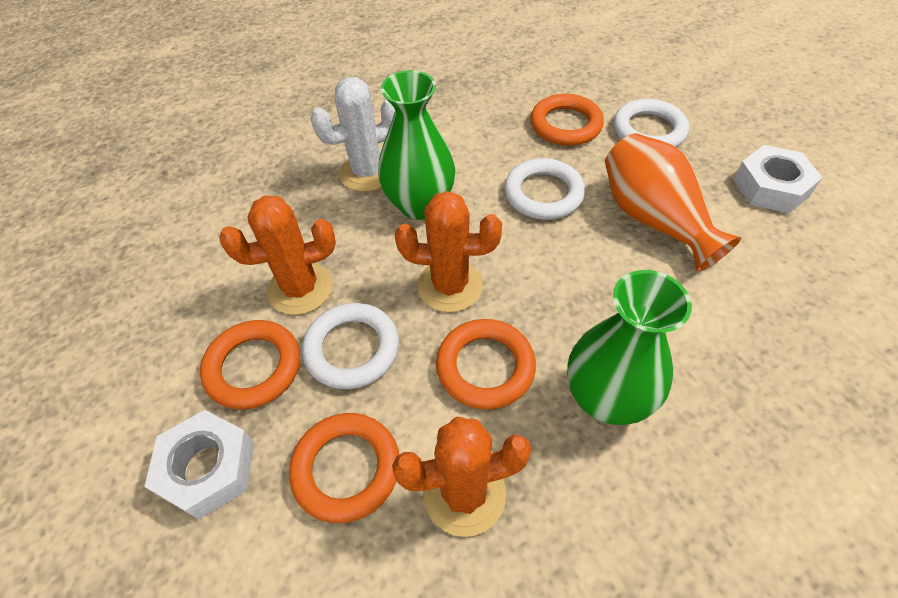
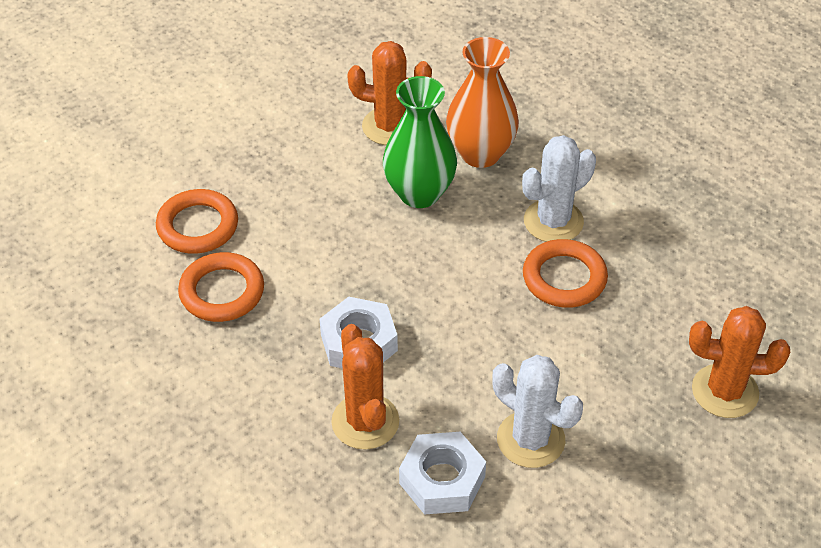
green vase: 2 -> 1
orange ring: 4 -> 3
white cactus: 1 -> 2
white ring: 3 -> 0

